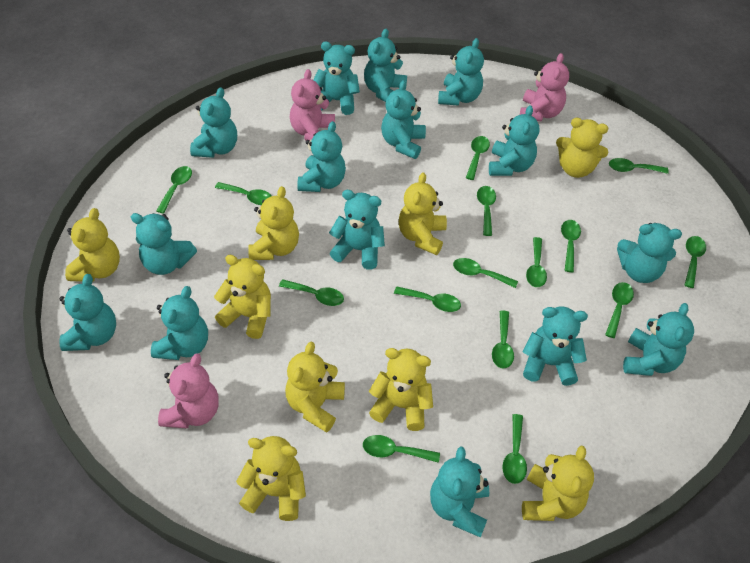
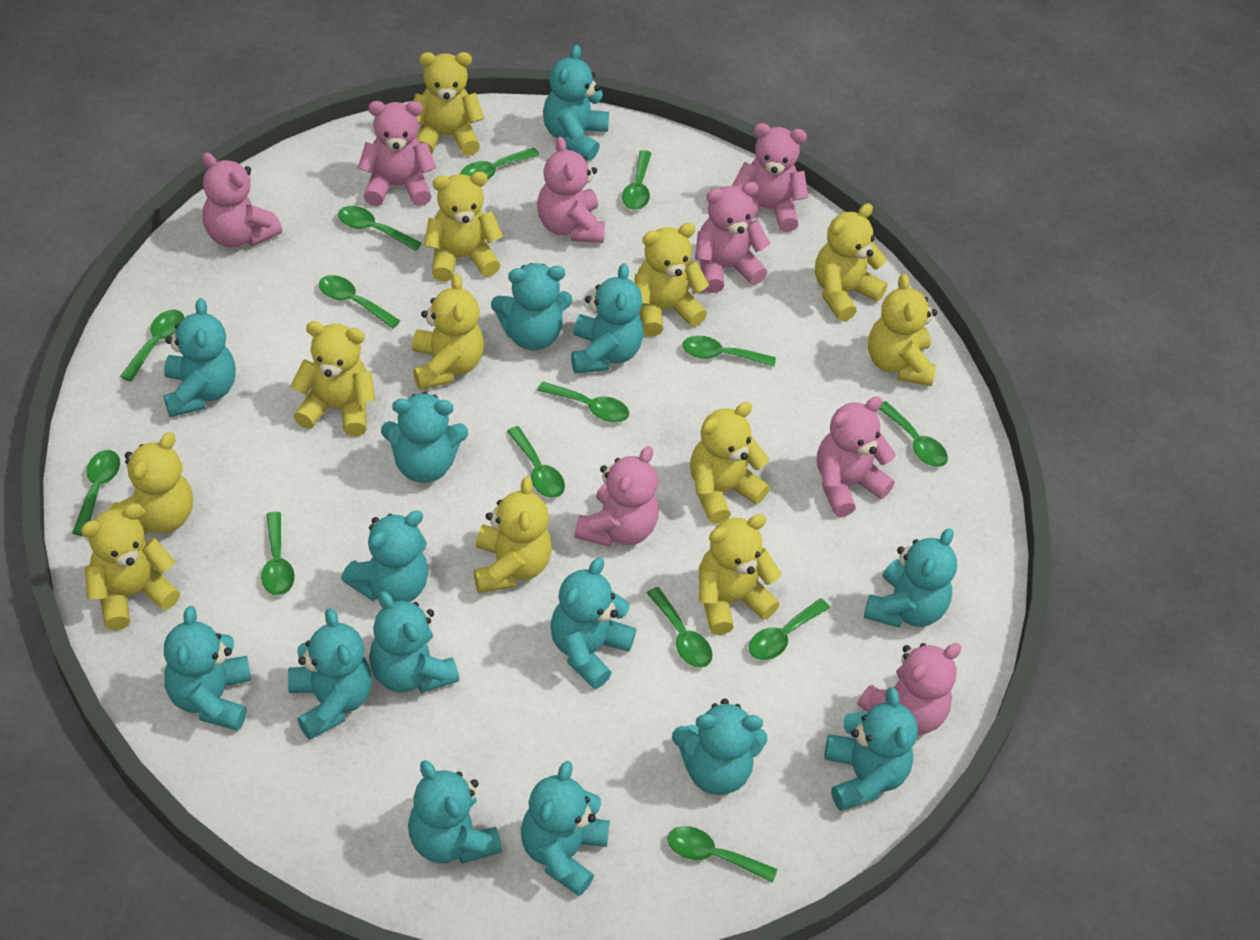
green spoon: 15 -> 14
pink teddy bear: 3 -> 8
yellow teddy bear: 9 -> 12

